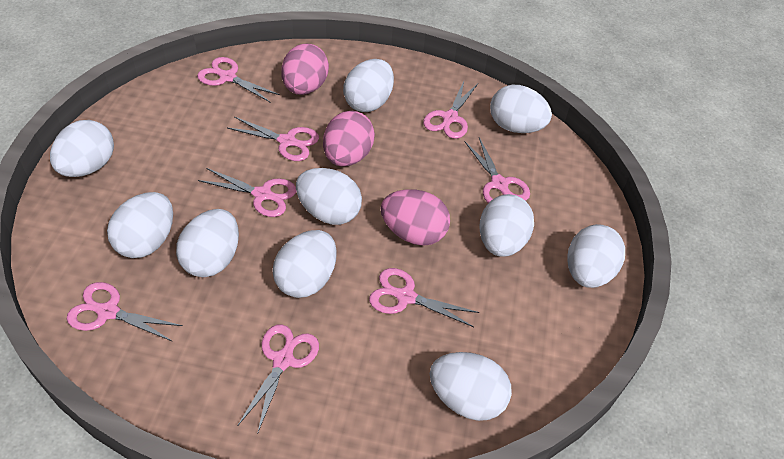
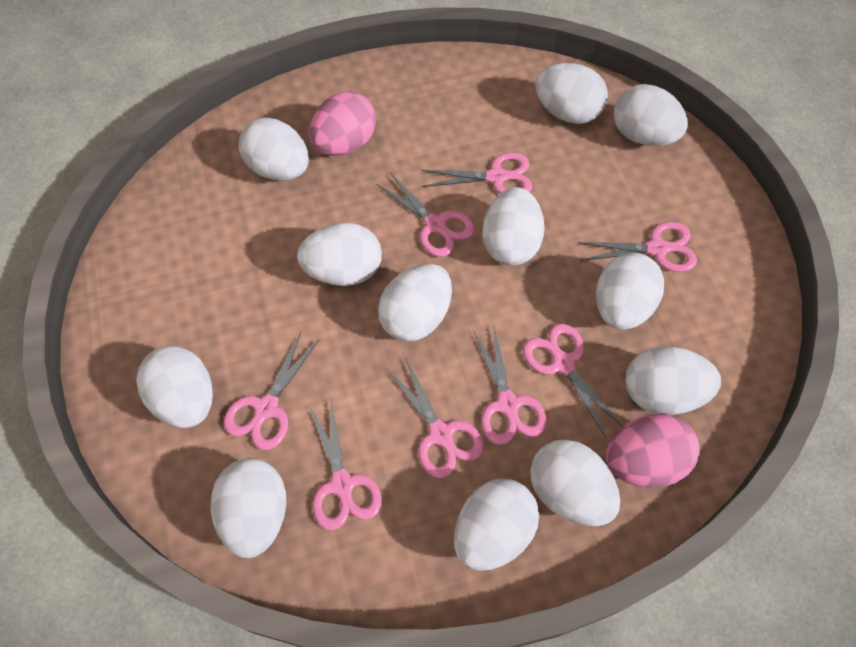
pink egg: 3 -> 2
white egg: 10 -> 12

